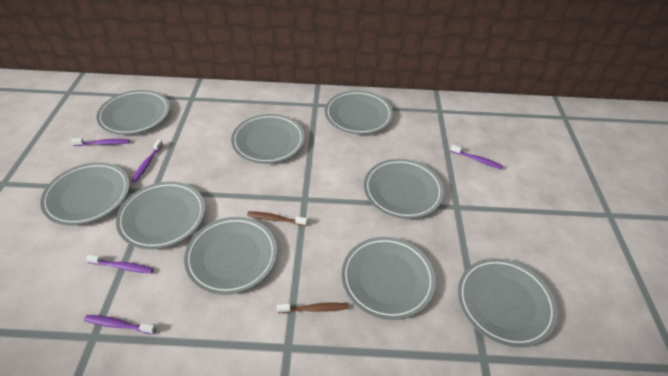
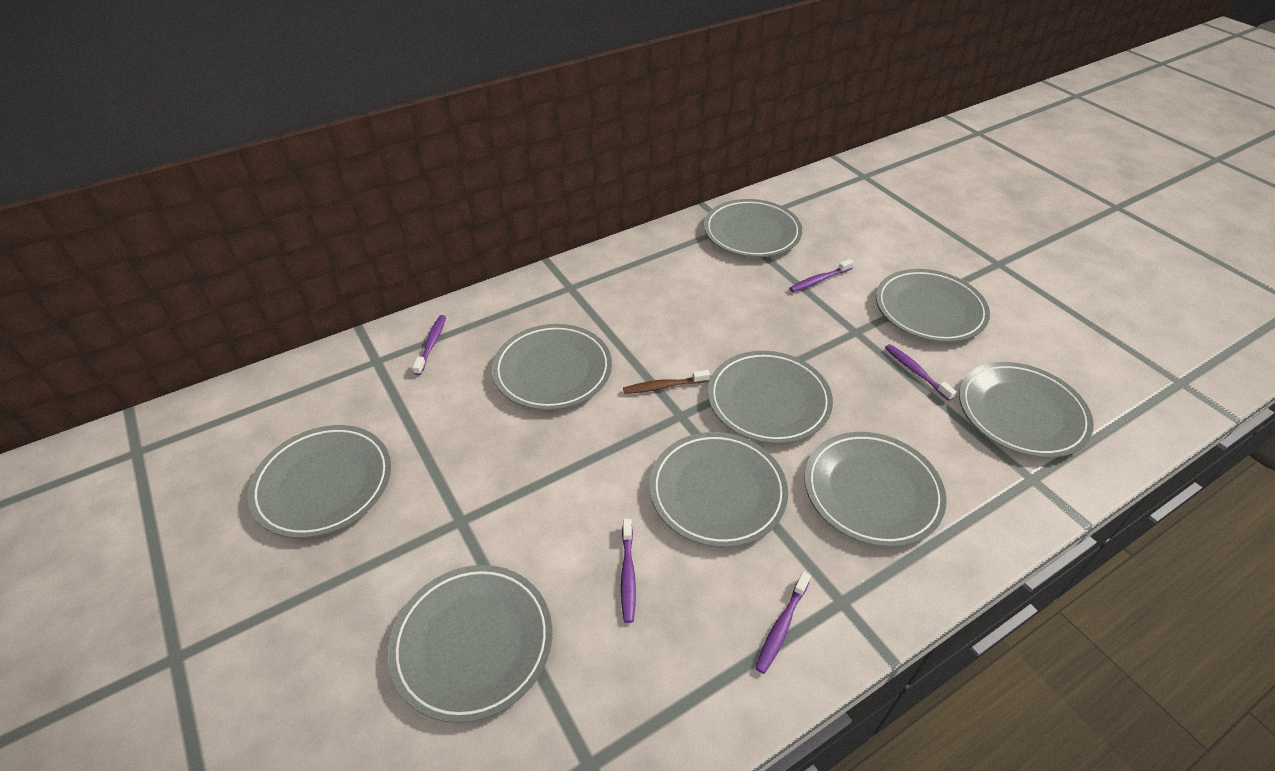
brown toothbrush: 2 -> 1

